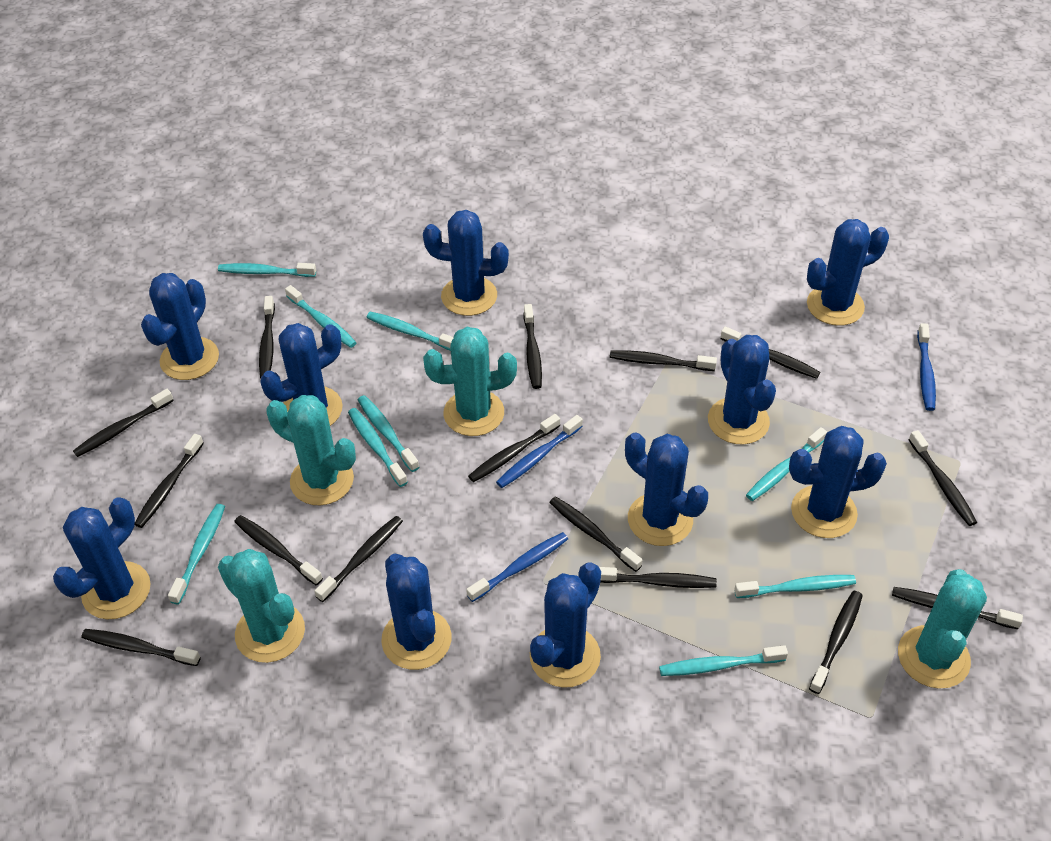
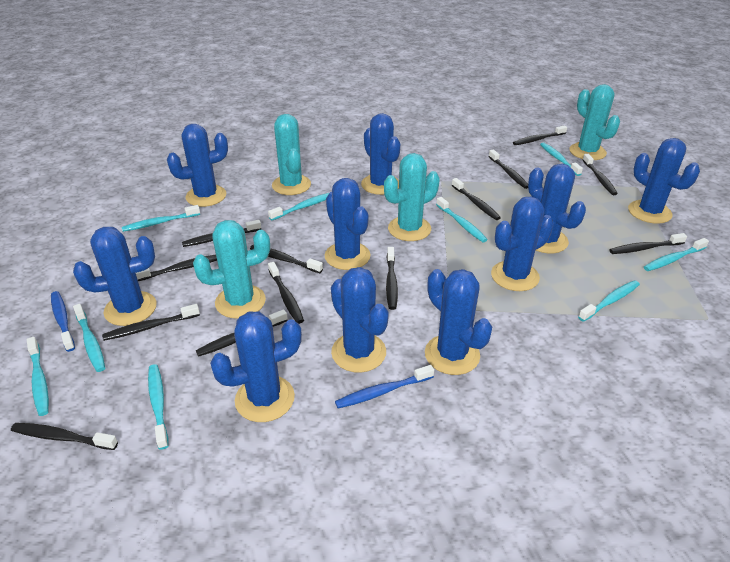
black toothbrush: 15 -> 13
blue toothbrush: 3 -> 2

